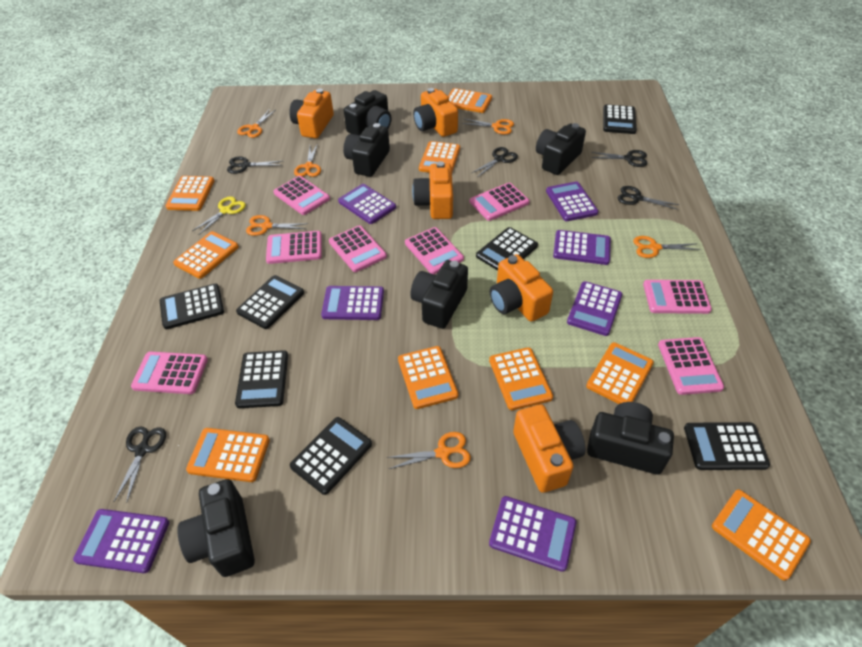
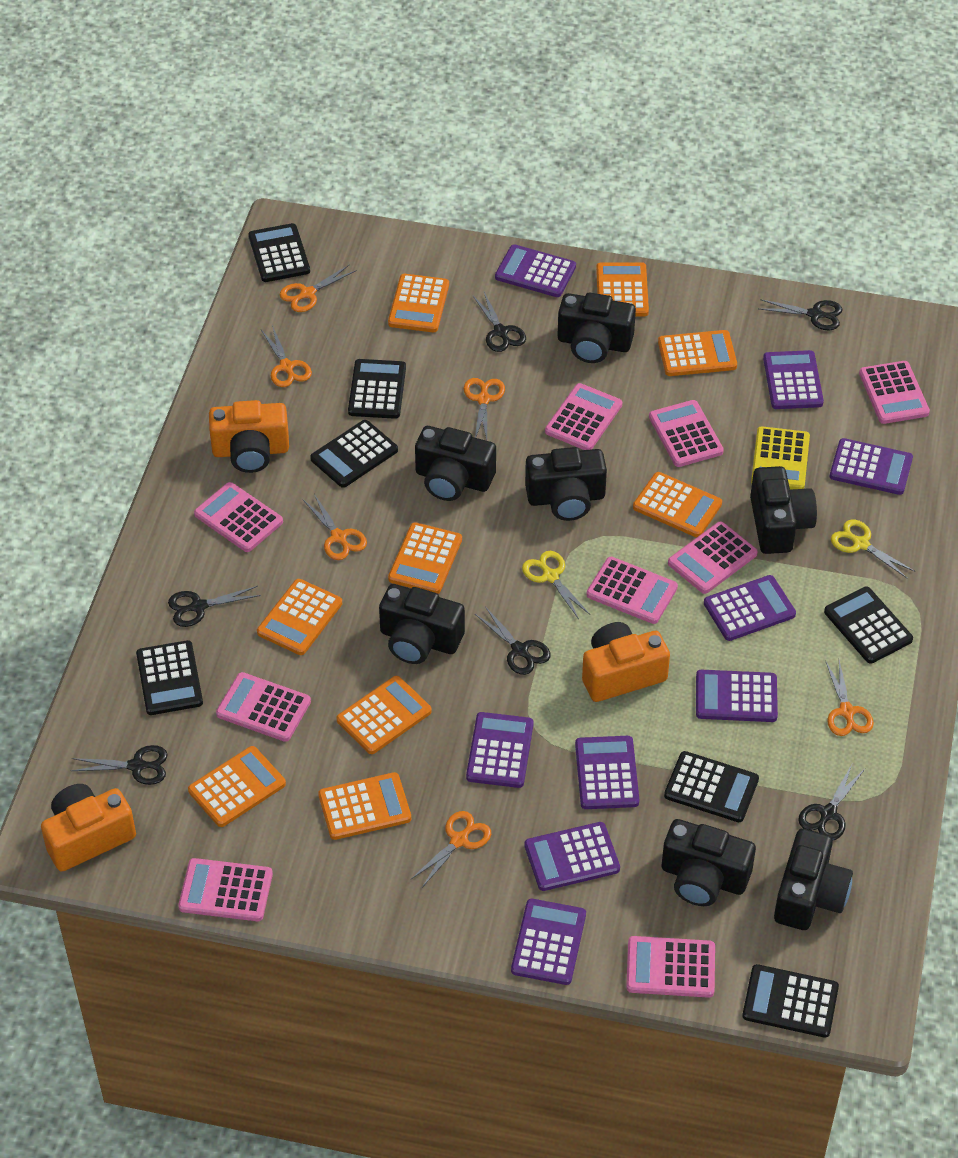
black camera: 6 -> 7
black scissors: 5 -> 6
orange camera: 5 -> 3
pink calculator: 8 -> 9
purple calculator: 7 -> 9
yellow calculator: 0 -> 1
yellow scissors: 1 -> 2

